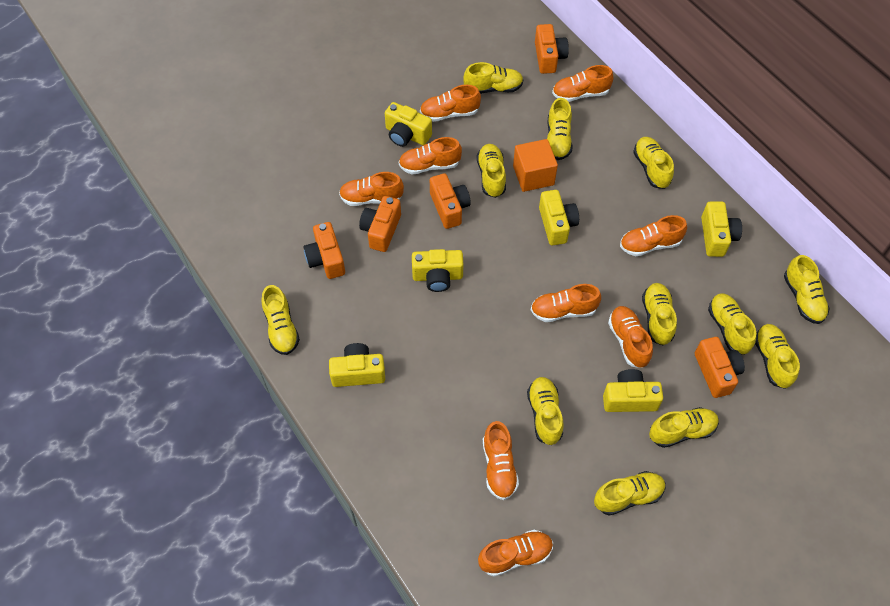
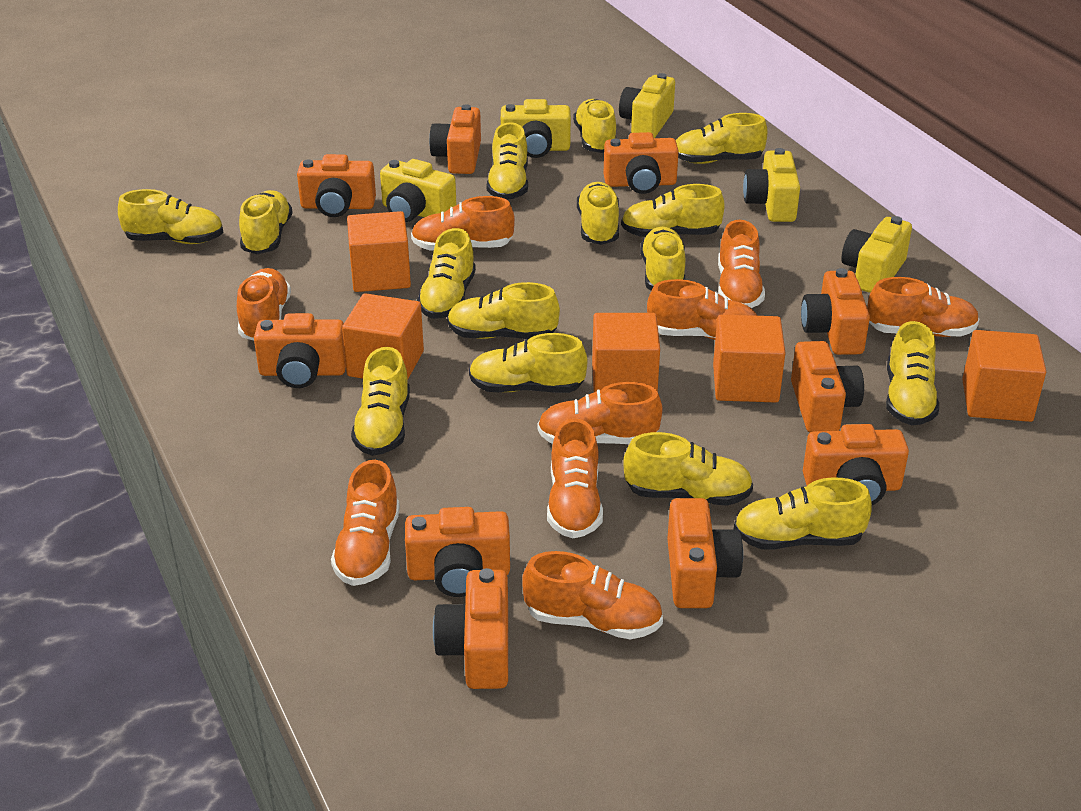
orange camera: 5 -> 10
orange cube: 1 -> 5
yellow camera: 6 -> 5
yellow shoe: 12 -> 15

